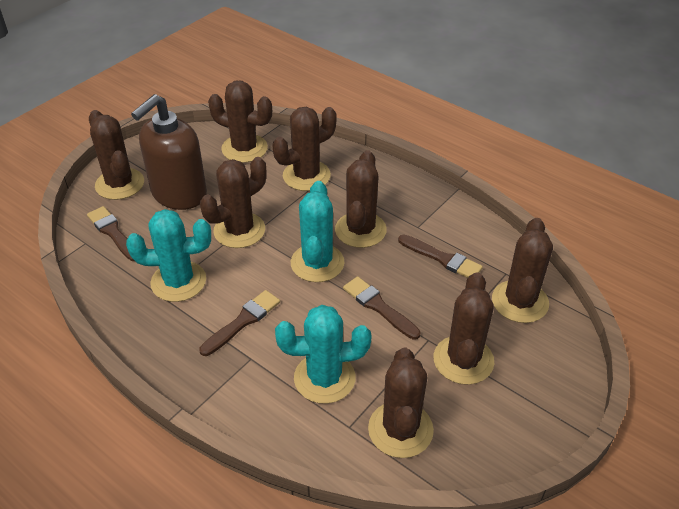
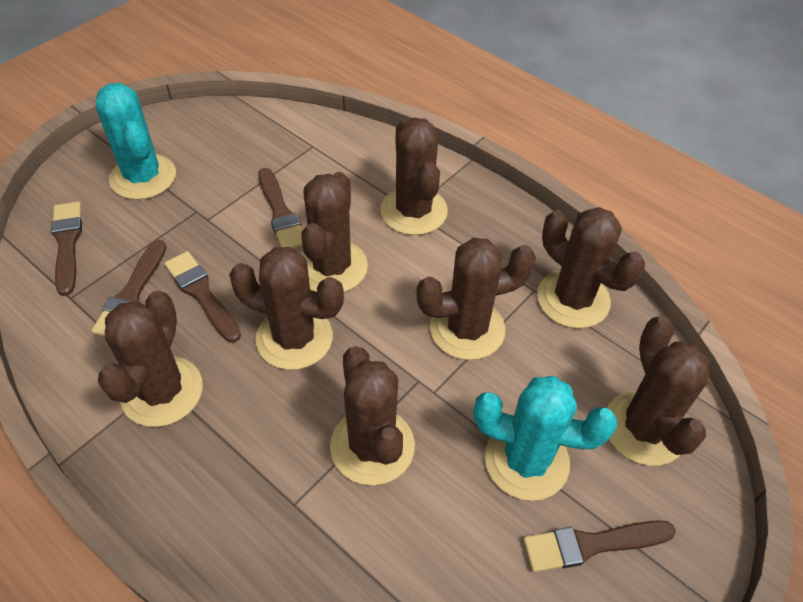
brown brush: 4 -> 5
brown soap dispenser: 1 -> 0
turquoise cactus: 3 -> 2

